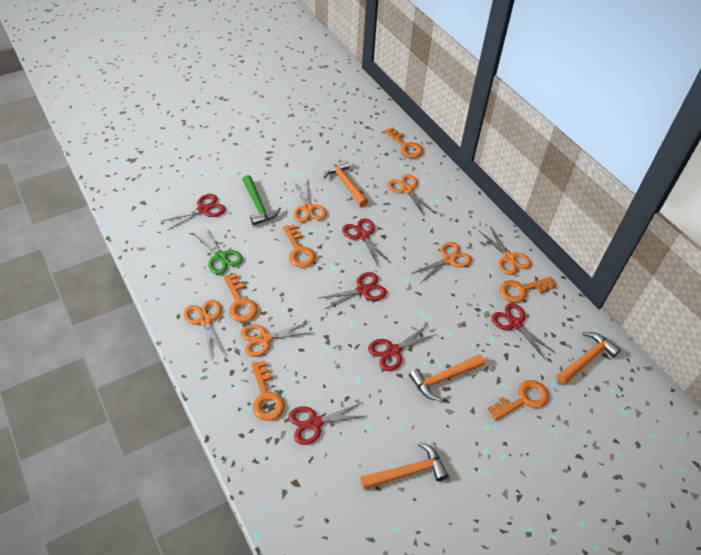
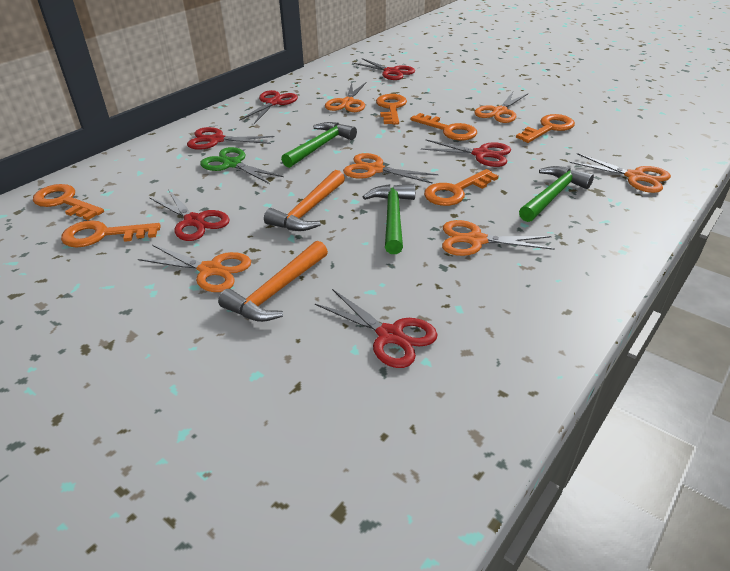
green hammer: 1 -> 3
orange hammer: 4 -> 2

